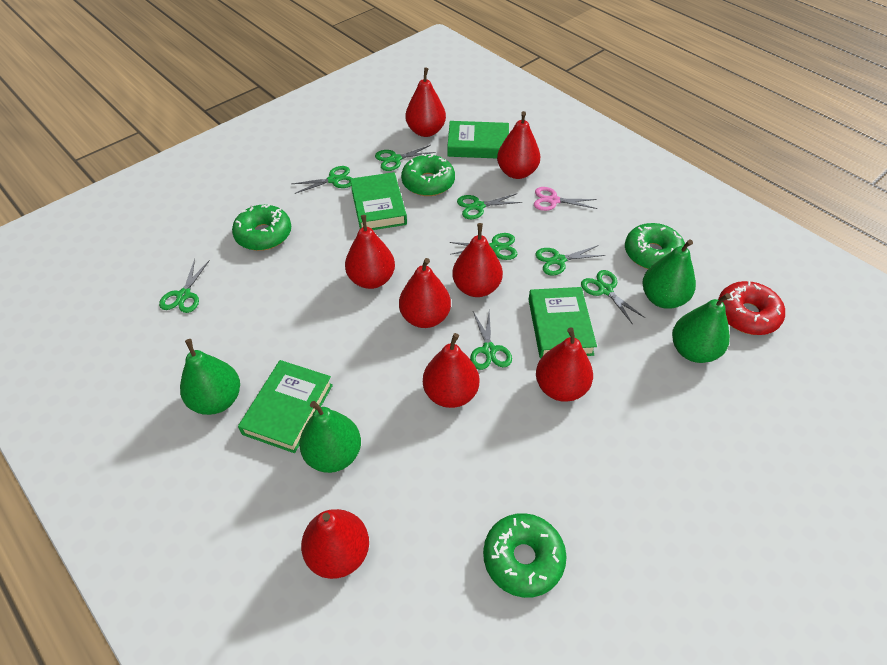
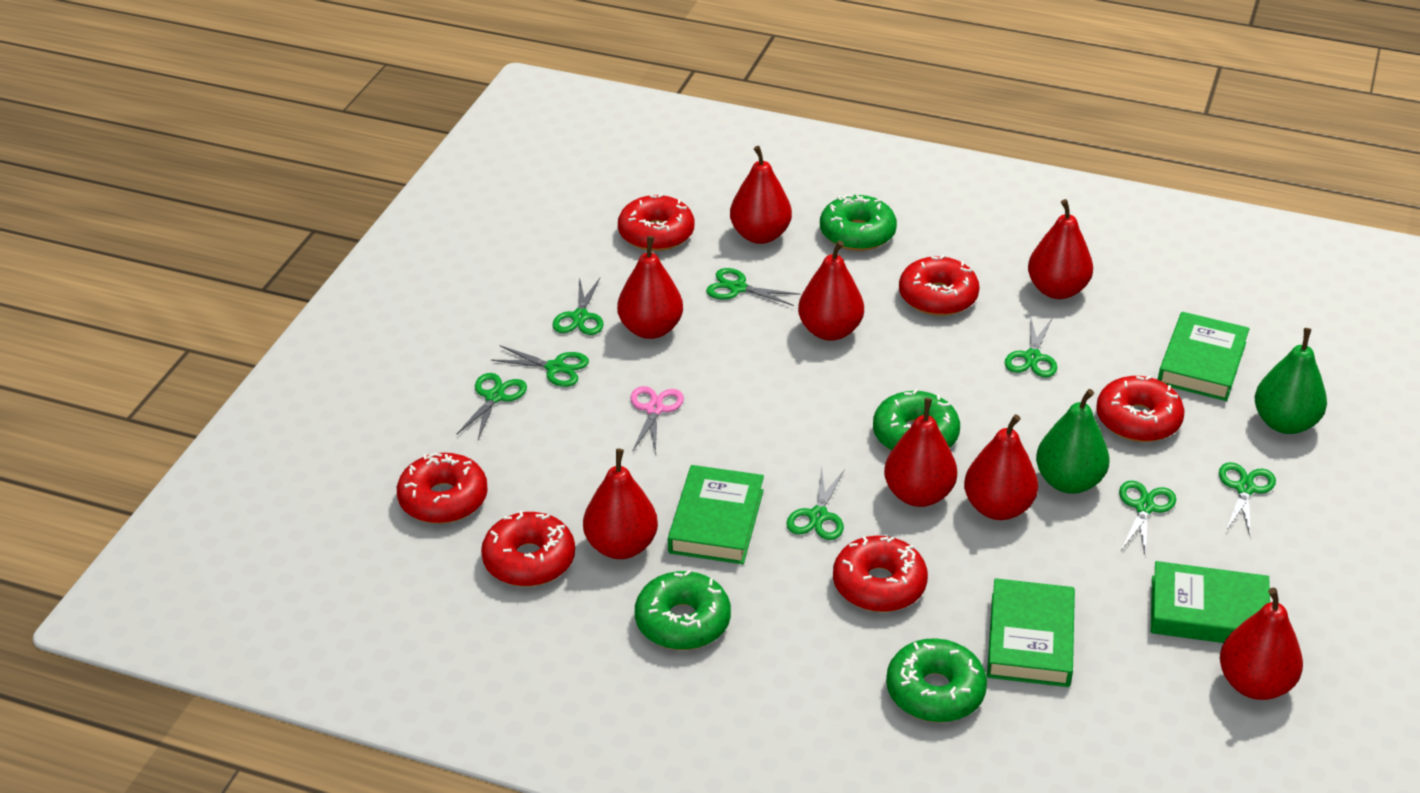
green pear: 4 -> 2
red donut: 1 -> 6

